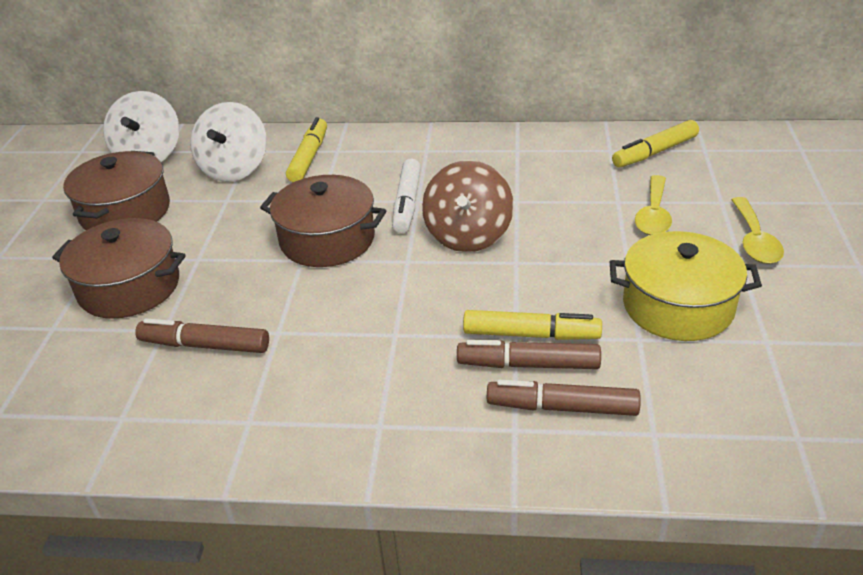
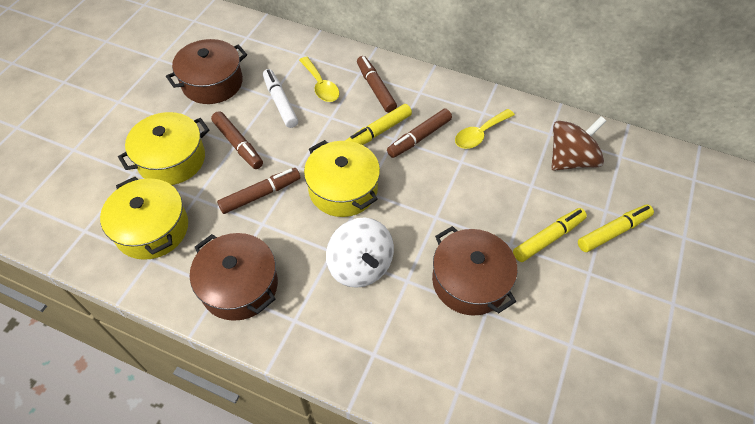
brown marker: 3 -> 4
white spinning top: 2 -> 1
yellow pot: 1 -> 3

